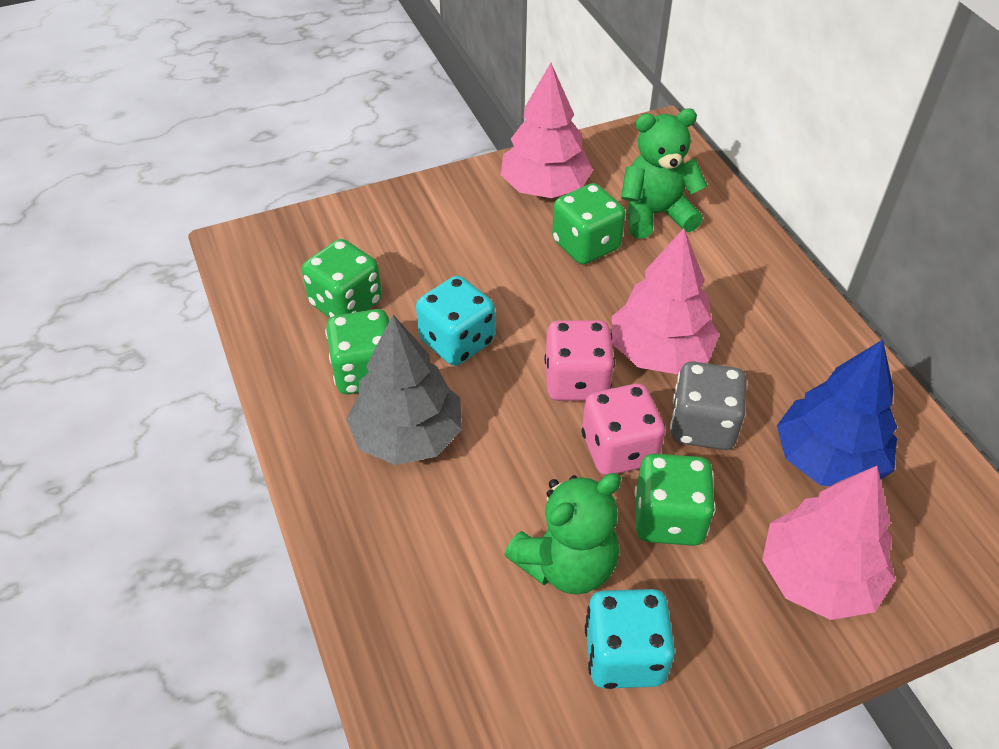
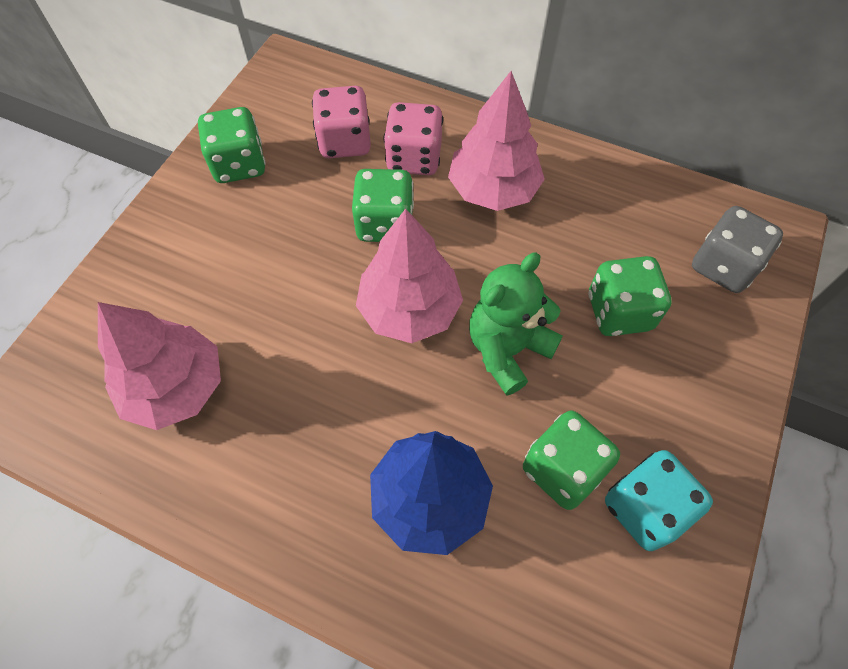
green teddy bear: 2 -> 1
grey tree: 1 -> 0
turquoise dice: 2 -> 1

